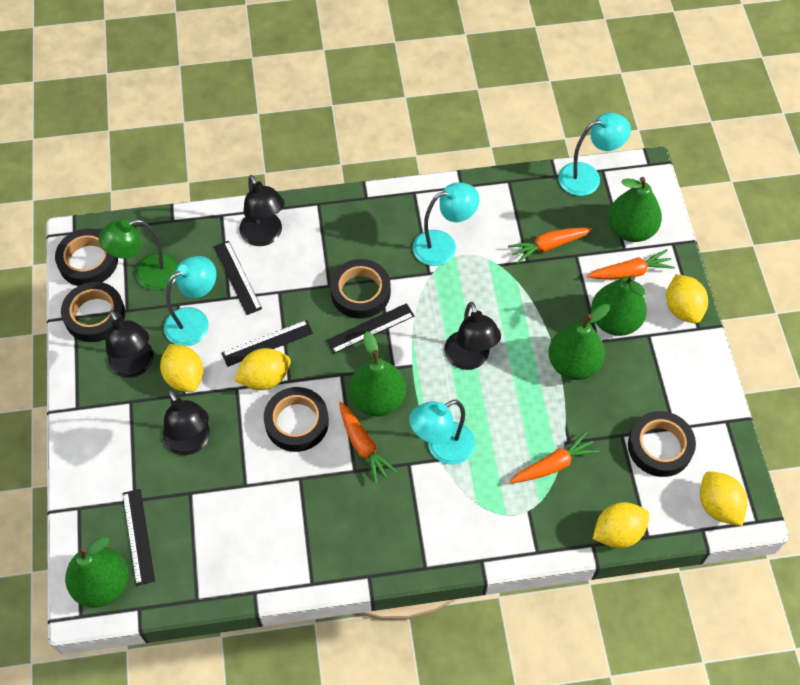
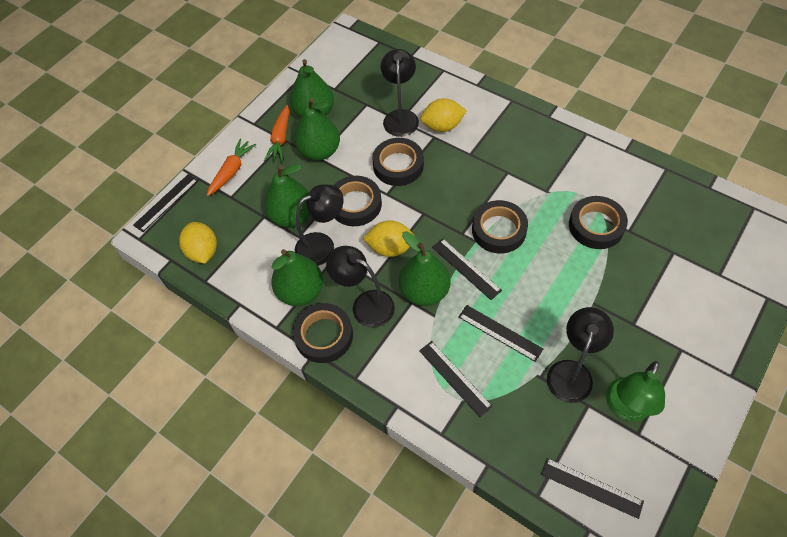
black ruler: 4 -> 5
orange carrot: 4 -> 2
turquoise lamp: 4 -> 0
yellow lemon: 5 -> 3

